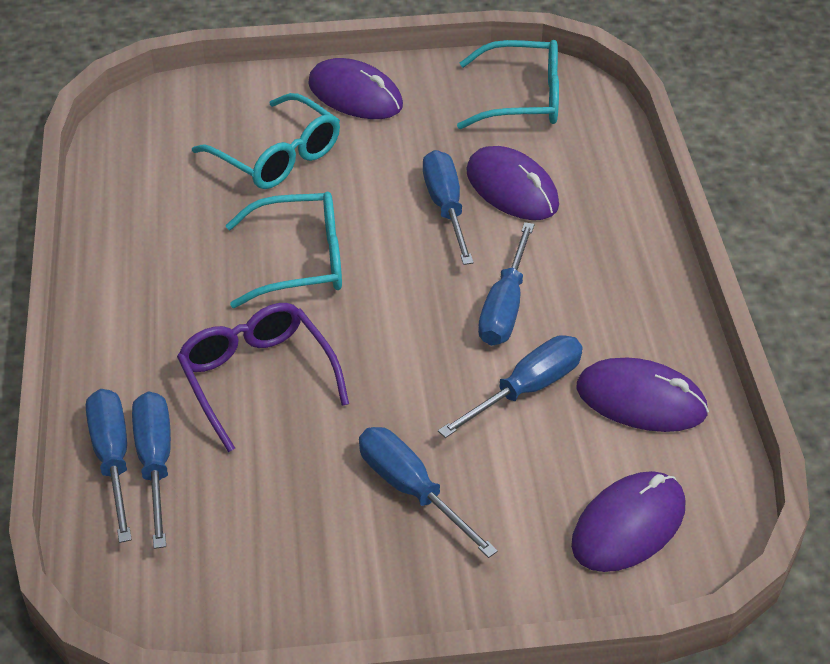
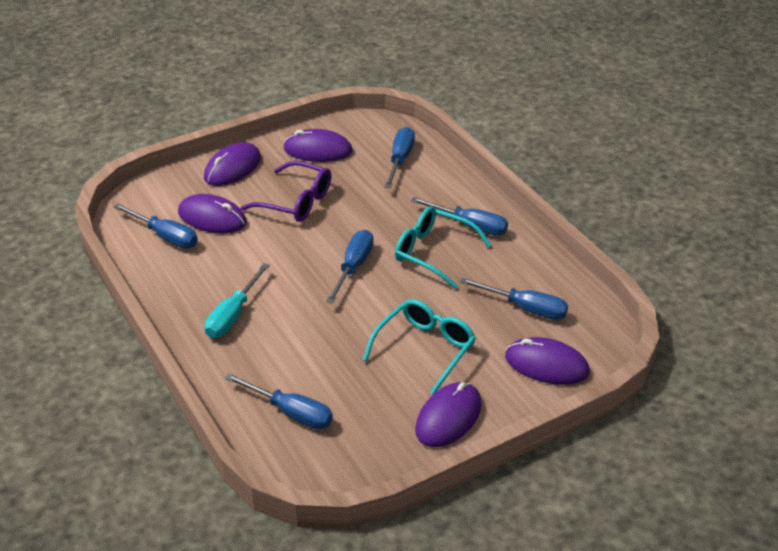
purple mouse: 4 -> 5
turquoise glasses: 3 -> 2
turquoise screwdriver: 0 -> 1

